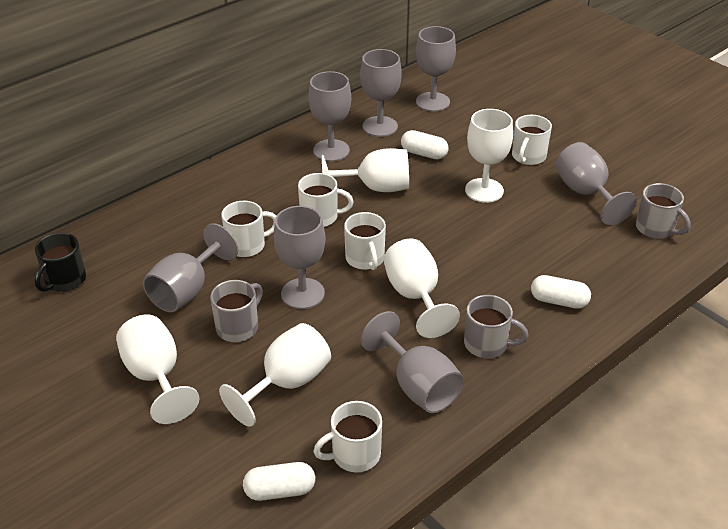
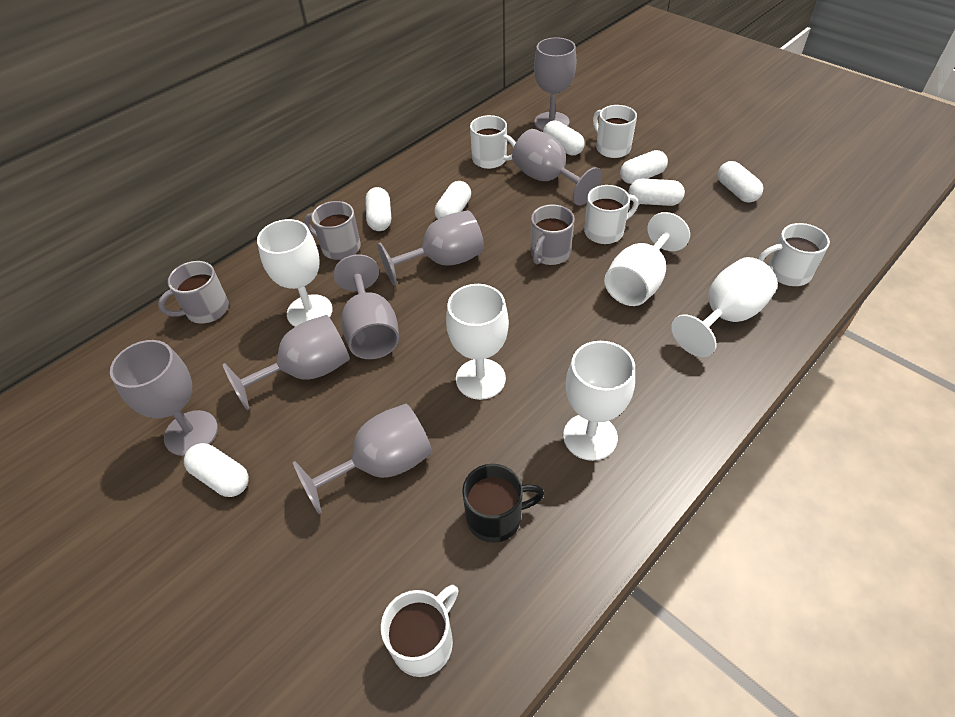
white capsule: 3 -> 7

